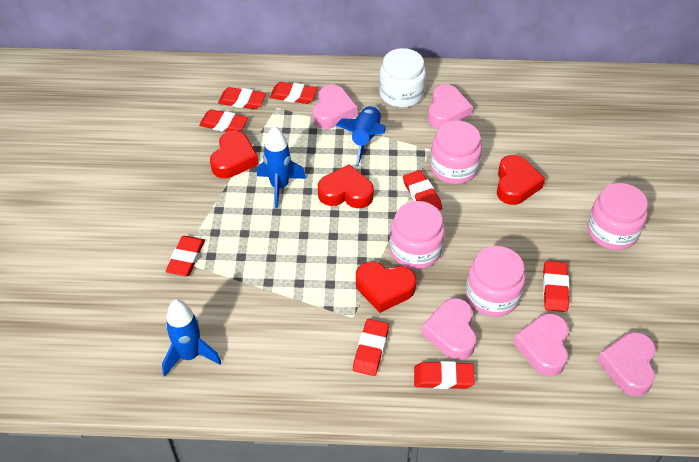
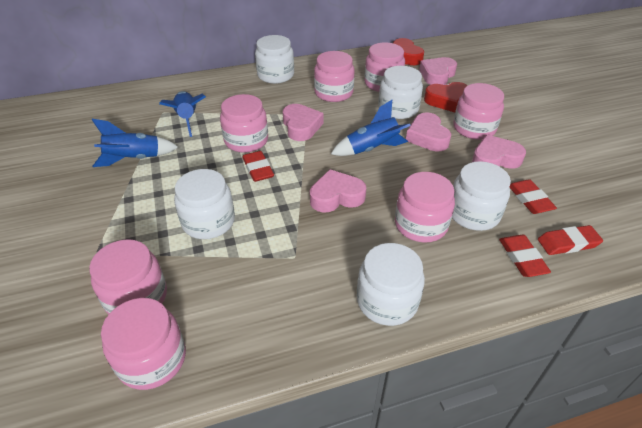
pink jar: 4 -> 7
red eraser: 8 -> 4
red heart: 4 -> 2
white jar: 1 -> 5

